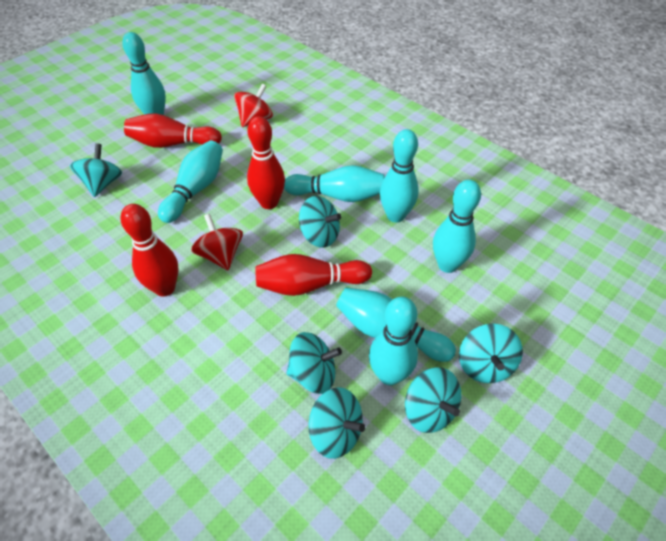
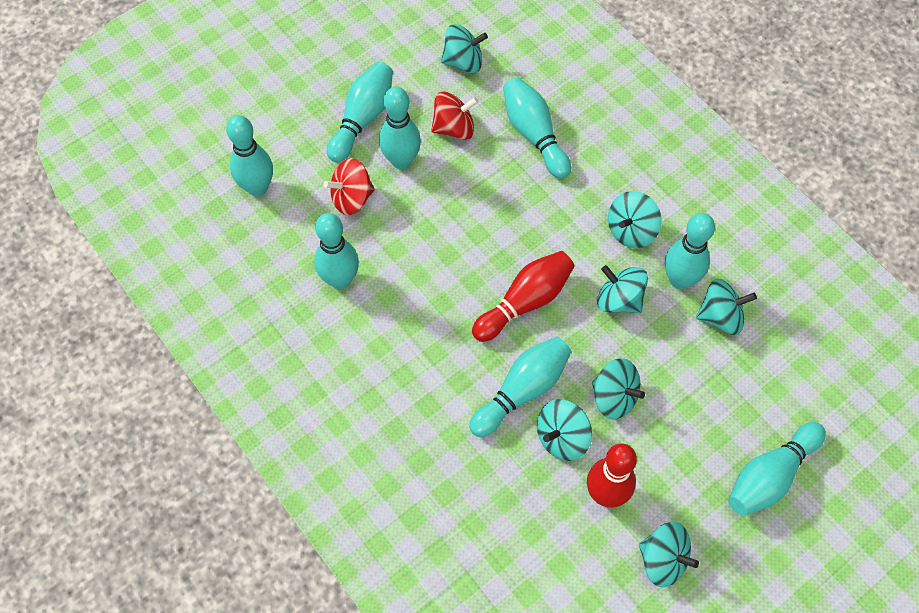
red bowling pin: 4 -> 2
turquoise bowling pin: 7 -> 8
turquoise spinning top: 6 -> 7

